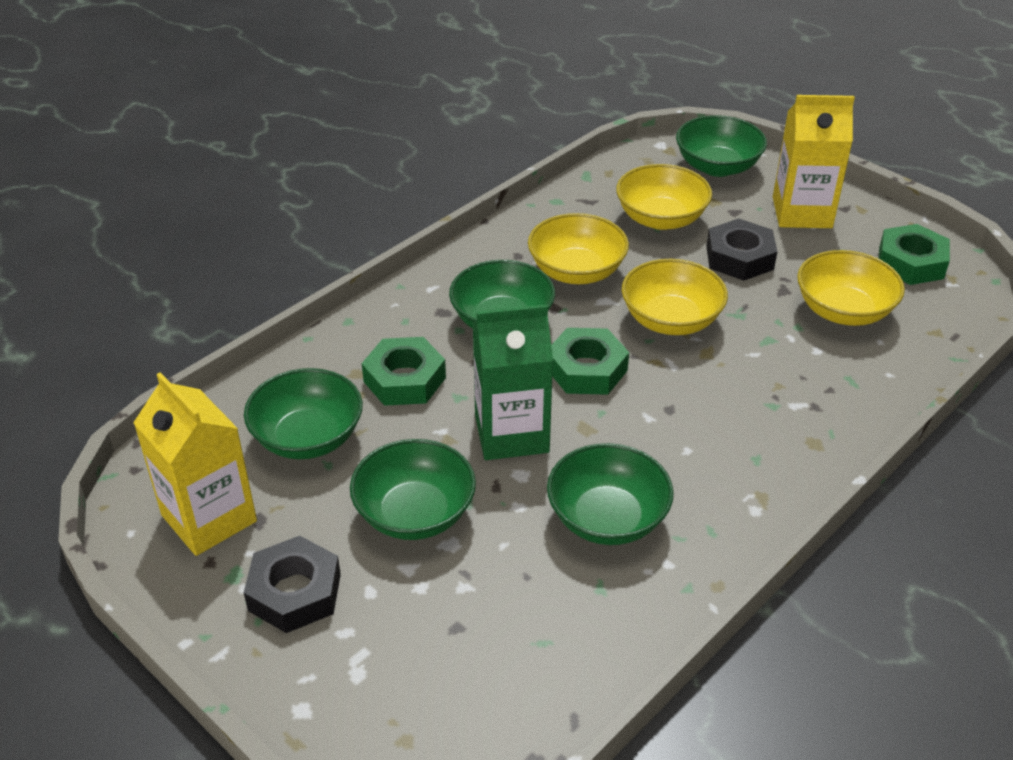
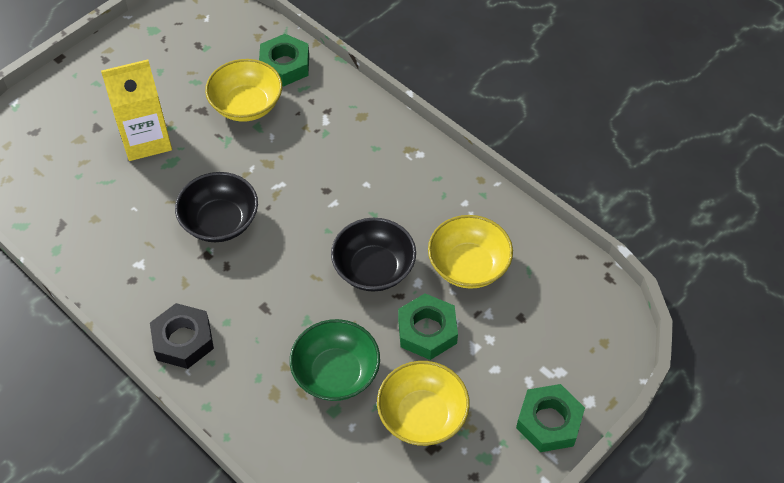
black bowl: 0 -> 2
black nut: 2 -> 1
green bowl: 5 -> 1
green carton: 1 -> 0
yellow bowl: 4 -> 3
yellow carton: 2 -> 1

